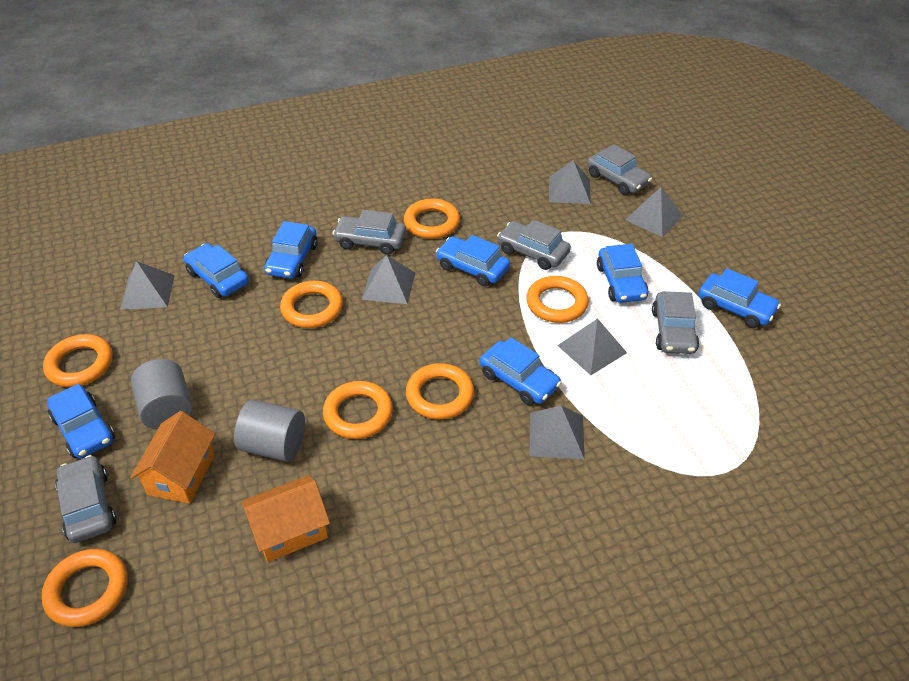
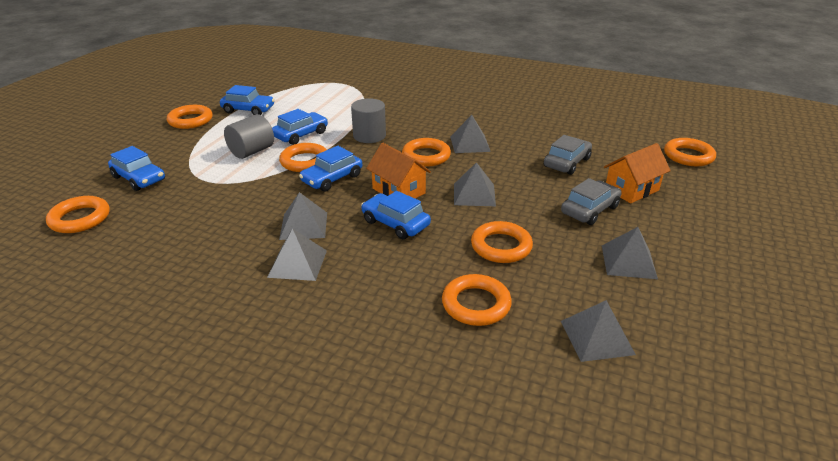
blue car: 7 -> 5
grey car: 5 -> 2

